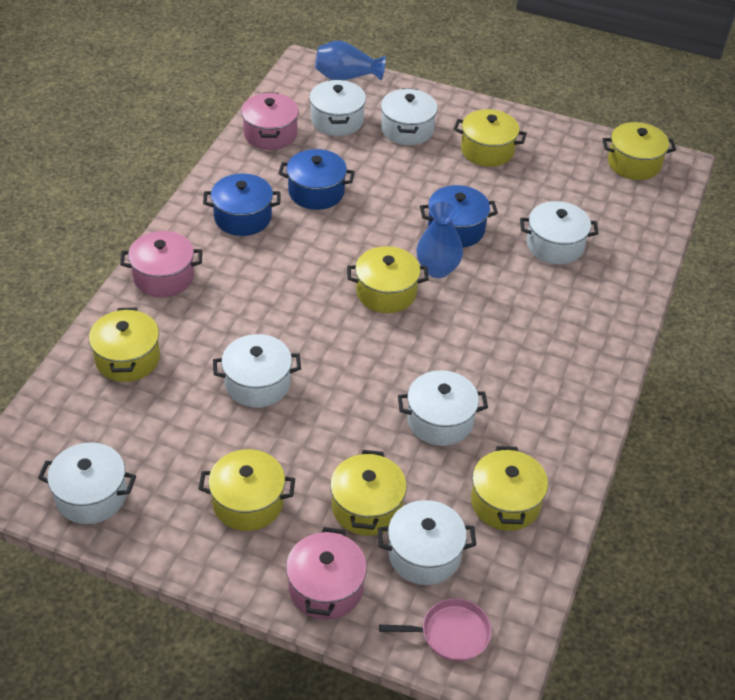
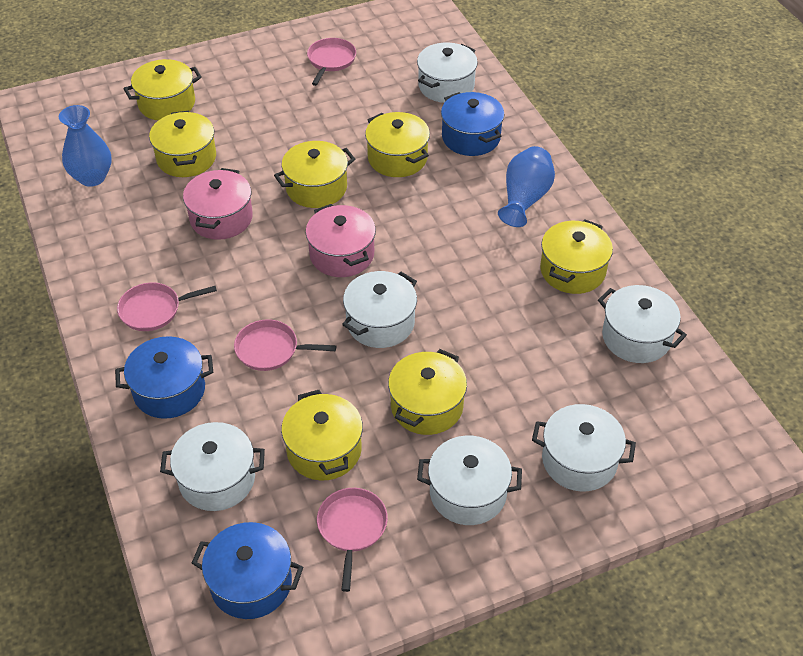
pink pan: 1 -> 4
pink pot: 3 -> 2
white pot: 7 -> 6

